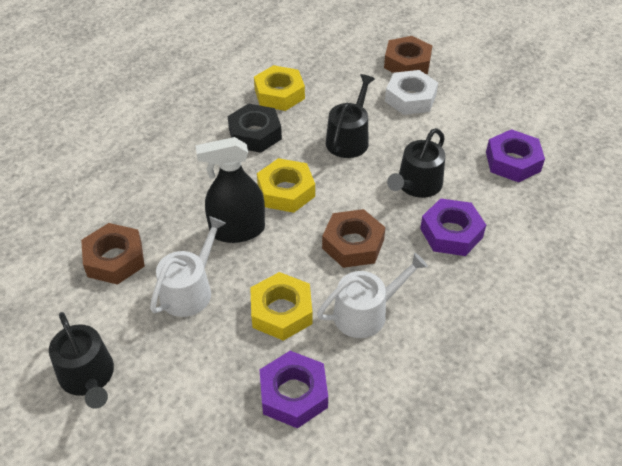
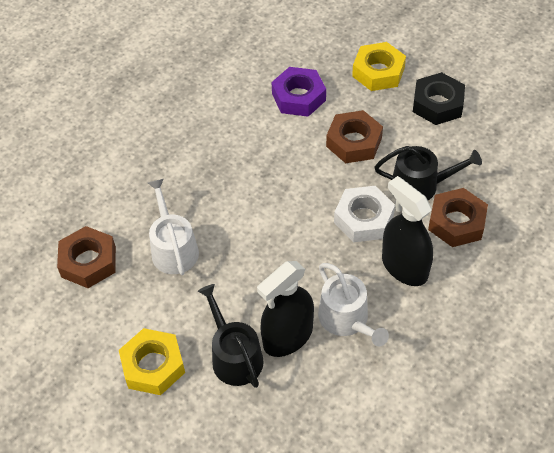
black spray bottle: 1 -> 2
black watering can: 3 -> 2
purple nut: 3 -> 1
yellow nut: 3 -> 2

